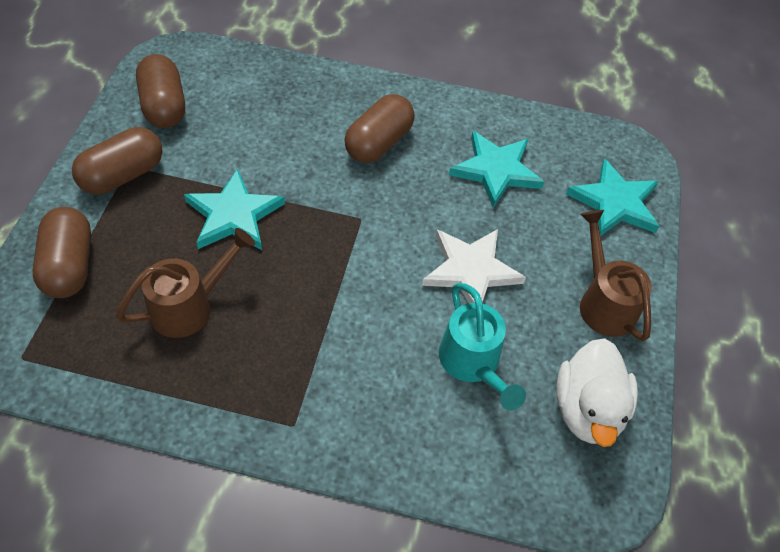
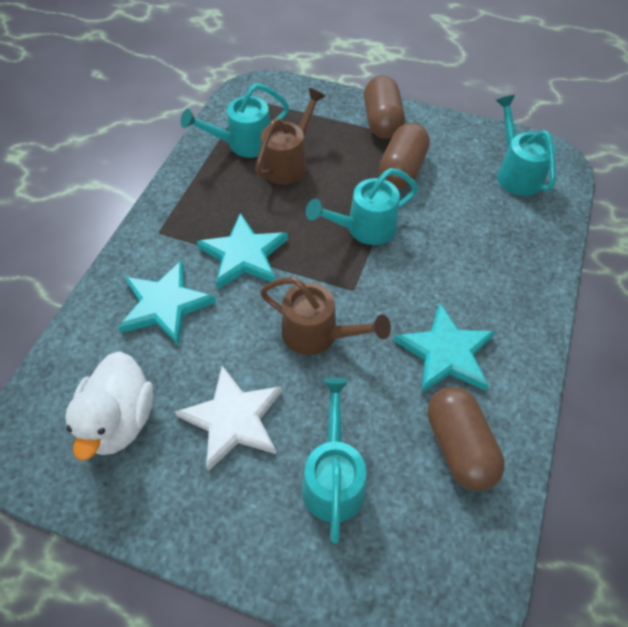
brown capsule: 4 -> 3
turquoise watering can: 1 -> 4

